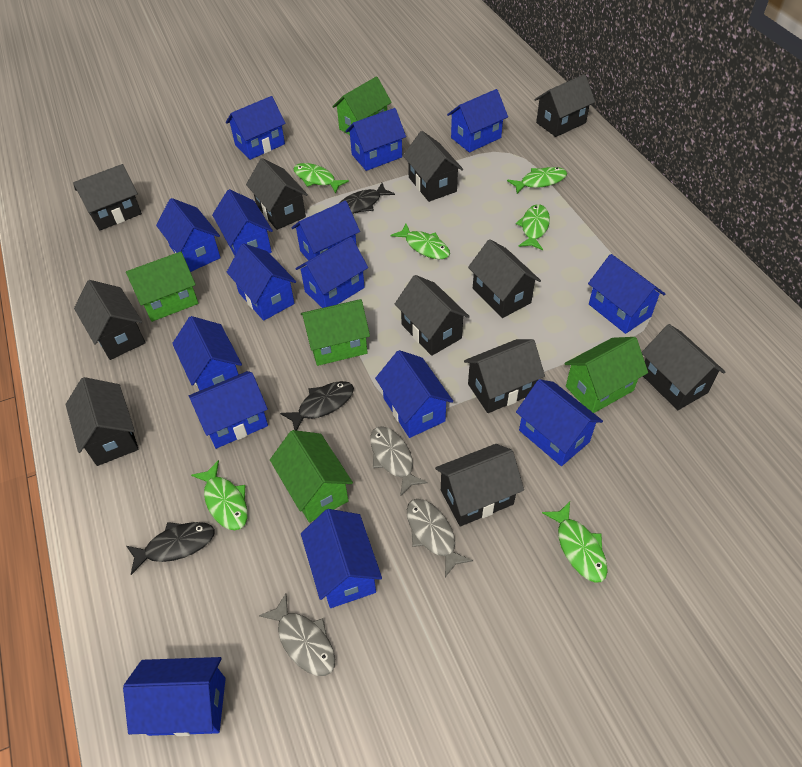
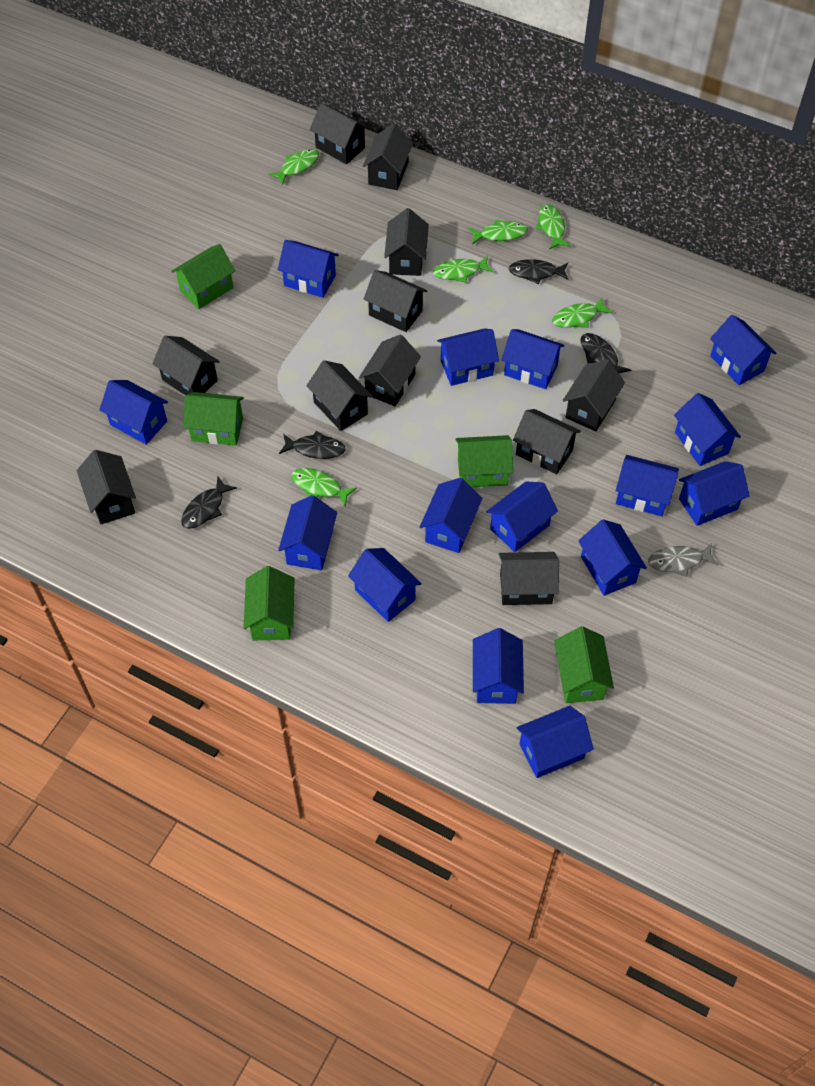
black fish: 3 -> 4
grey fish: 3 -> 1

